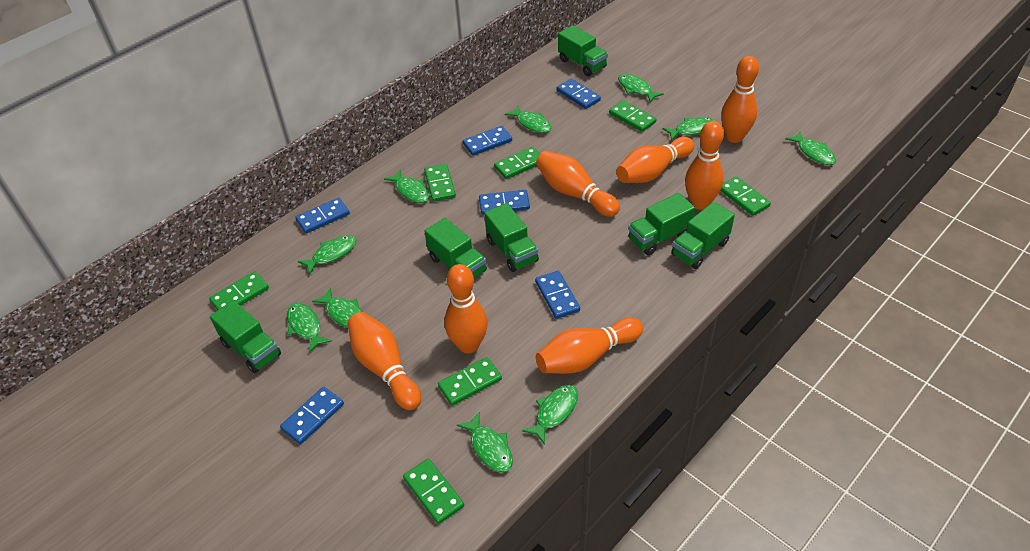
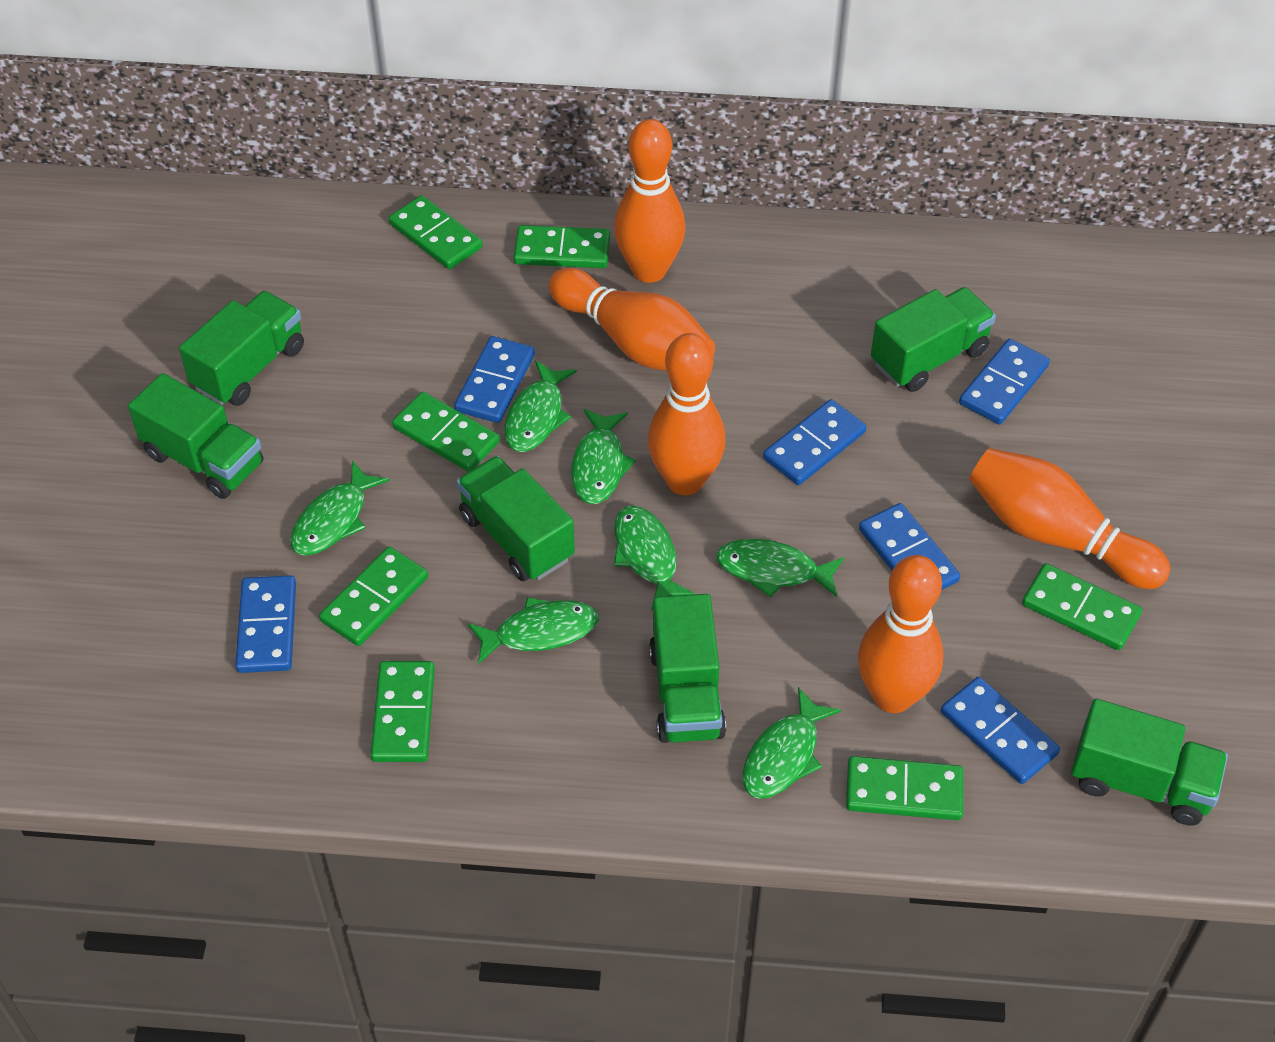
green fish: 10 -> 7
orange bowling pin: 7 -> 5

